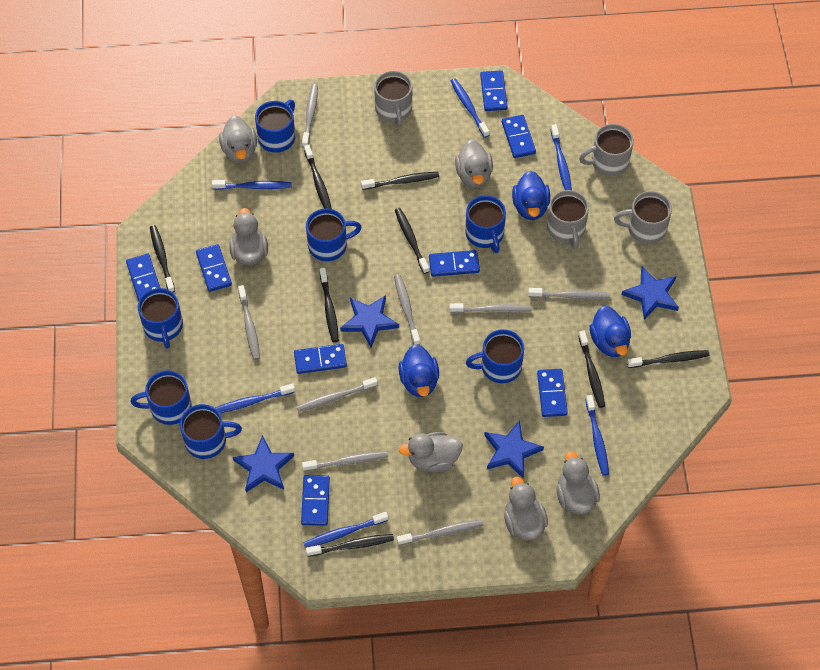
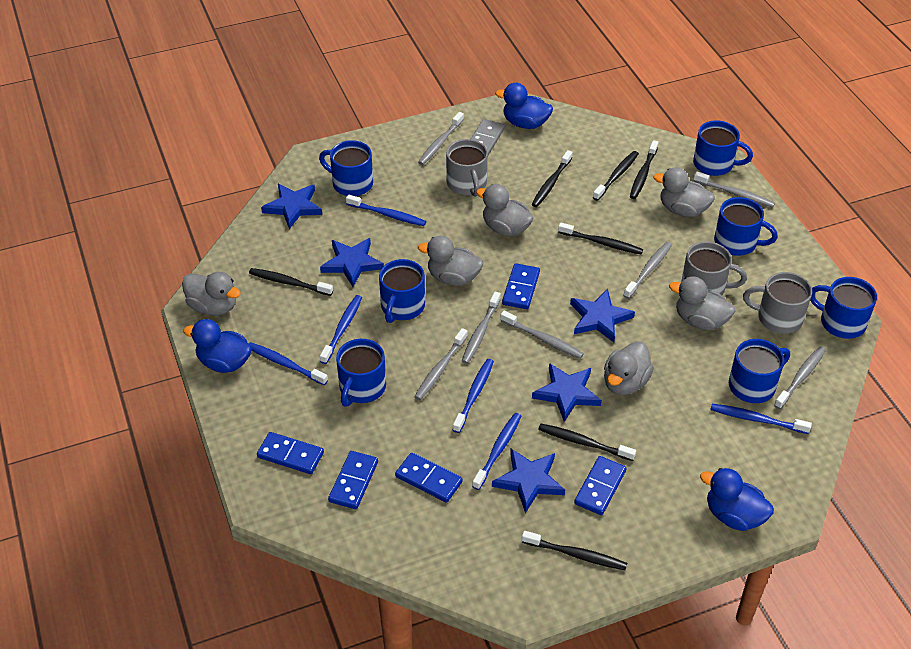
black toothbrush: 8 -> 7
blue domino: 8 -> 5
blue star: 4 -> 5
grey domino: 0 -> 1
grey mug: 4 -> 3
grey toothbrush: 8 -> 7

